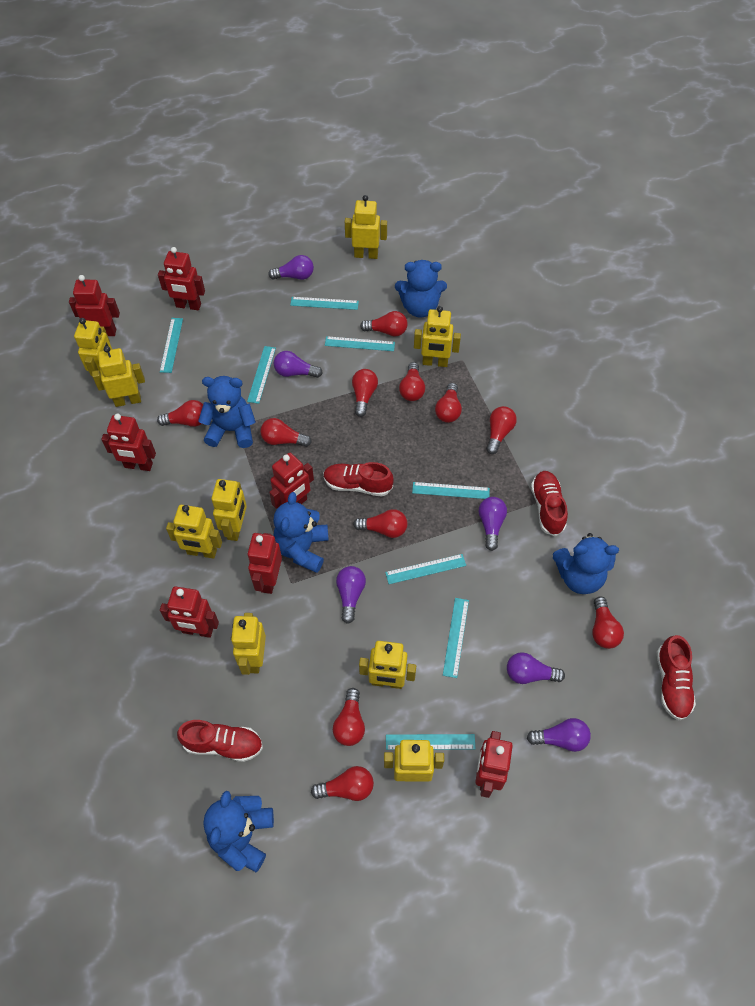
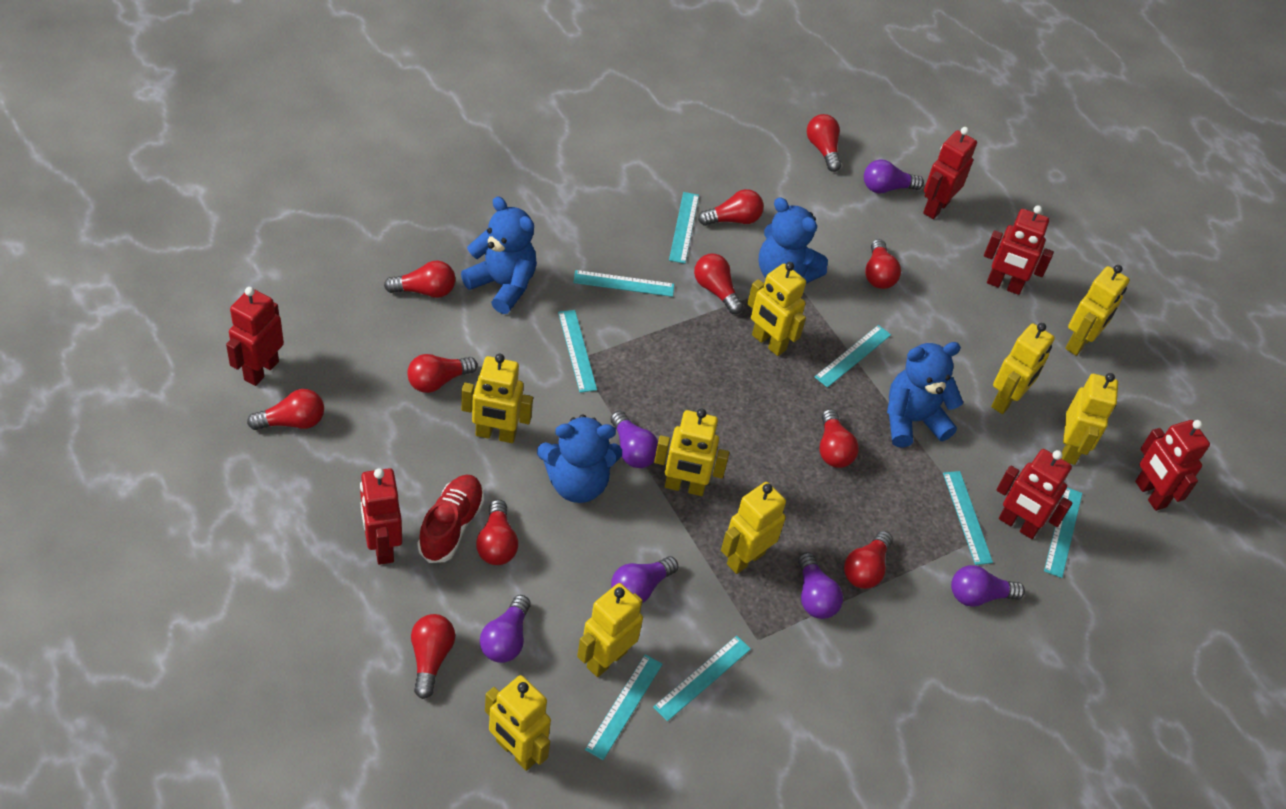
blue teddy bear: 5 -> 4
red robot: 7 -> 6
red shoe: 4 -> 1

